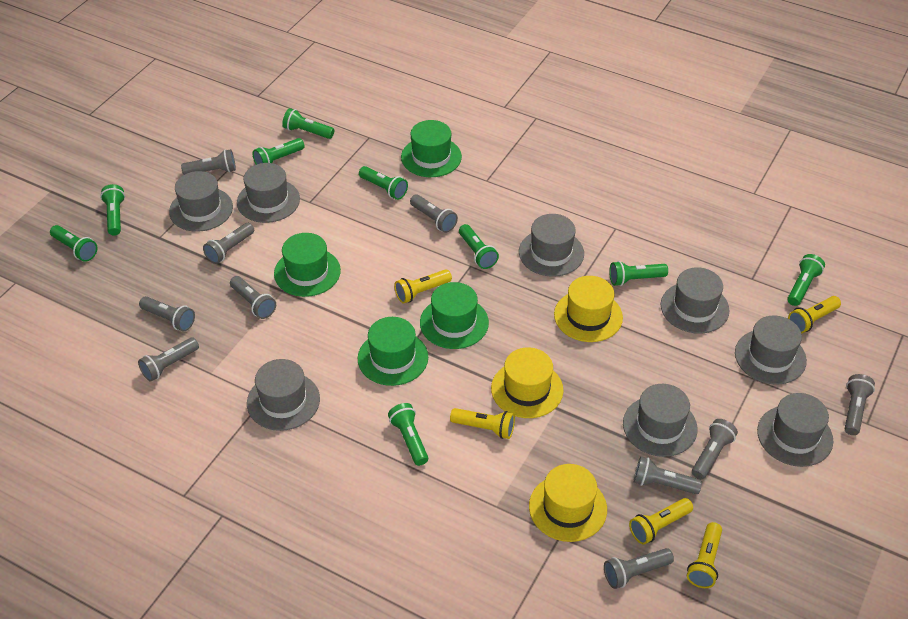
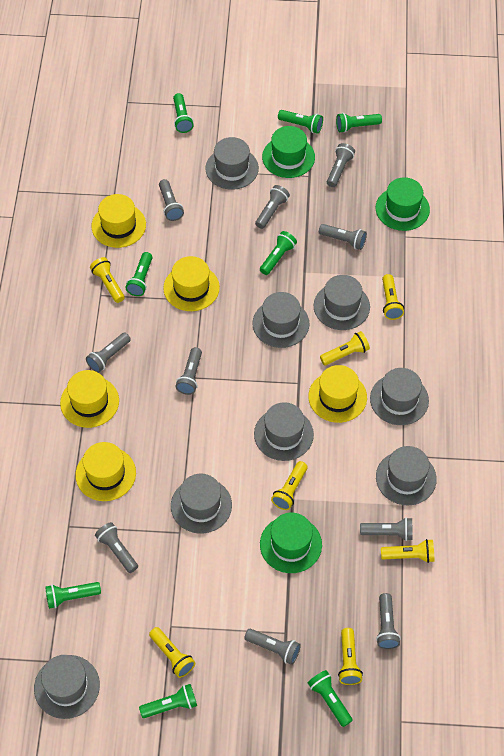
green flashlight: 9 -> 8
green hat: 4 -> 3
yellow flashlight: 5 -> 7
yellow hat: 3 -> 5

